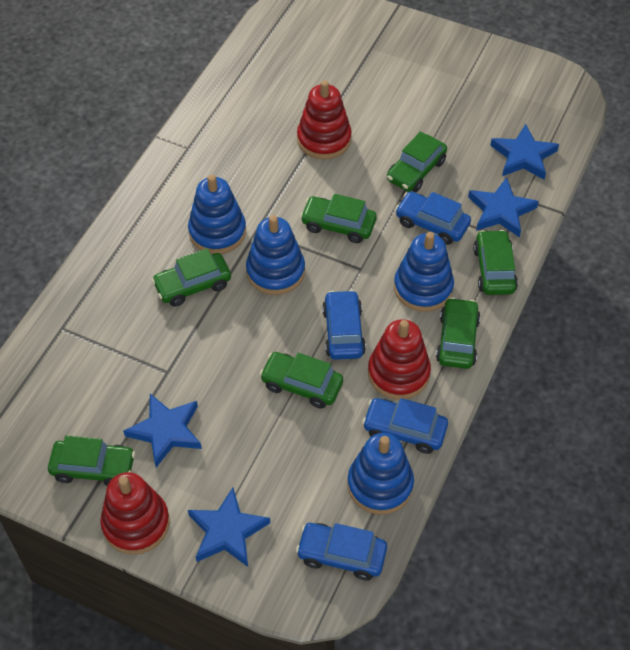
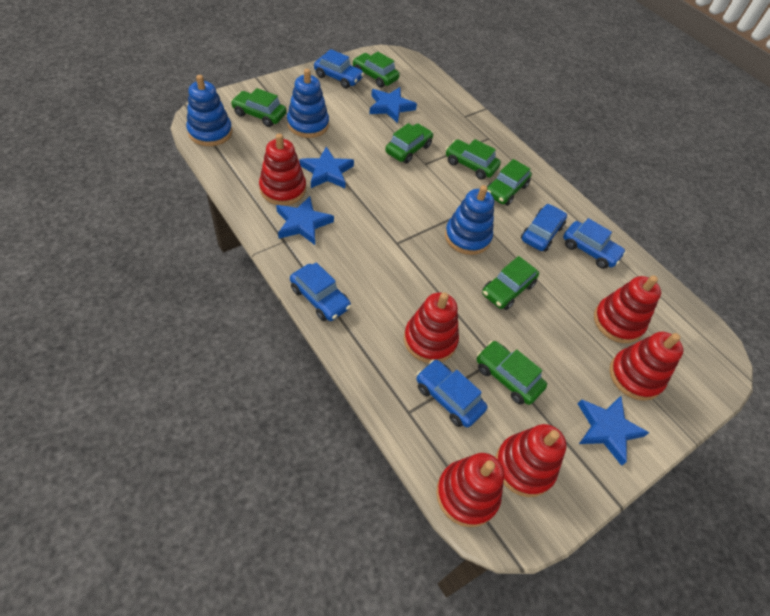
blue car: 4 -> 5
blue stacking toy: 4 -> 3
red stacking toy: 3 -> 6

